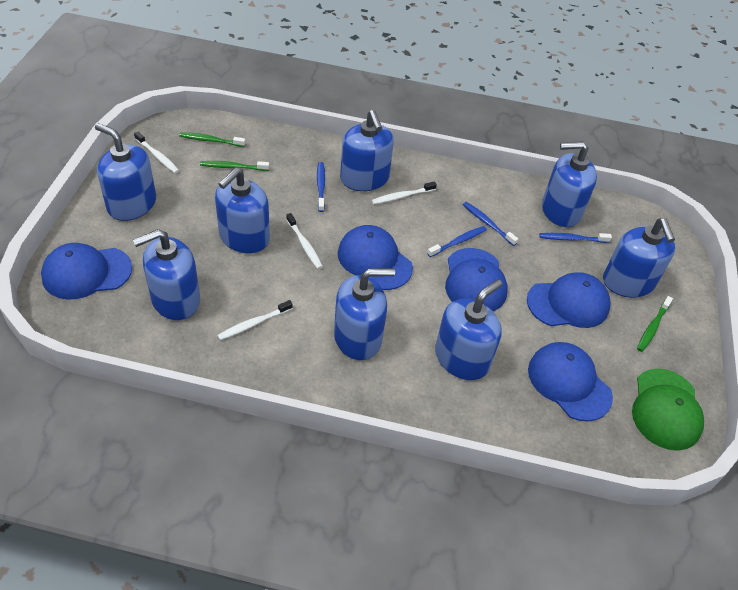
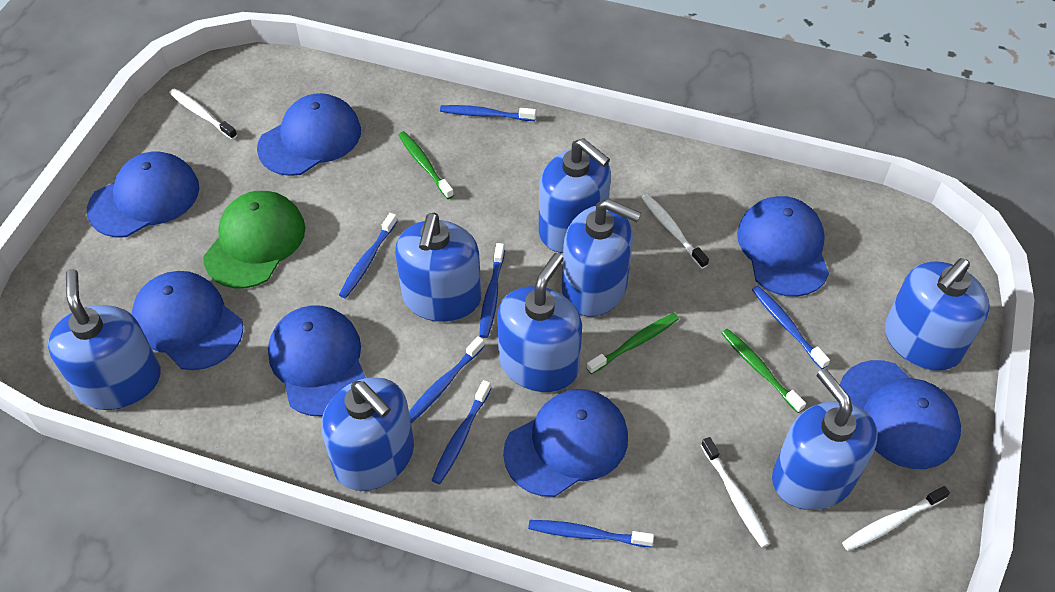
blue cap: 5 -> 7
blue toothbrush: 4 -> 7

